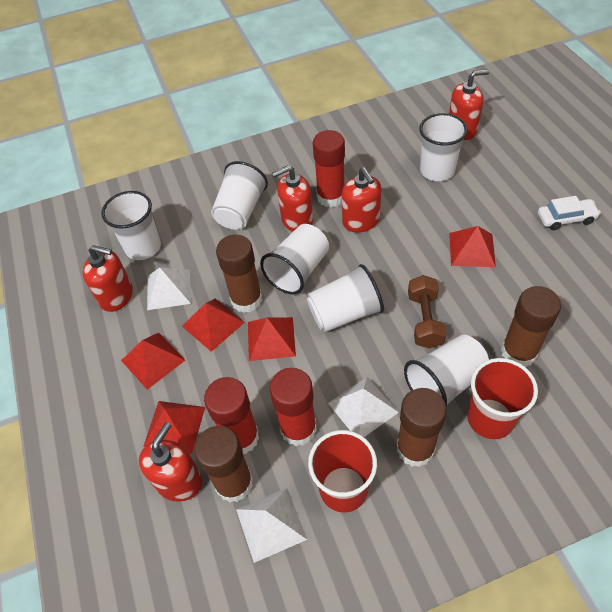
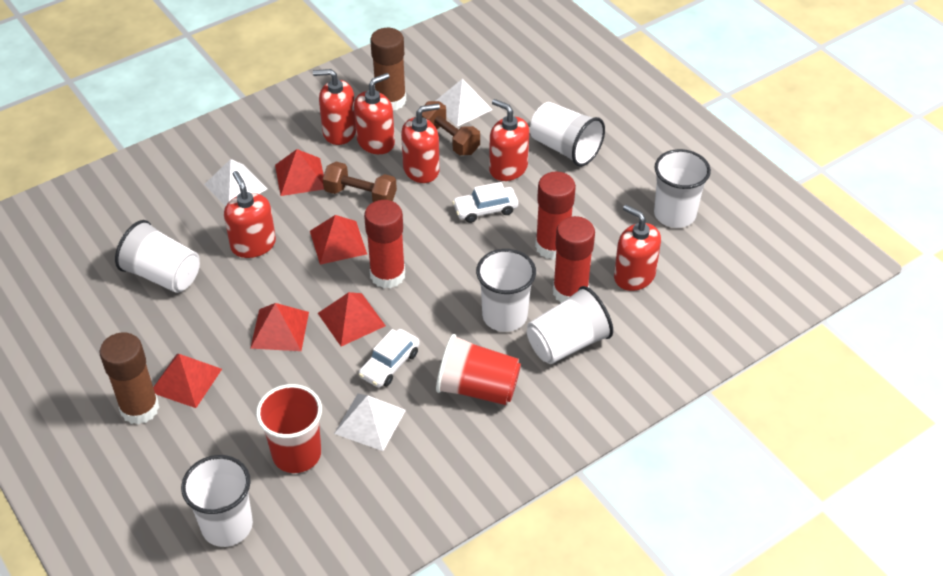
brown dumbbell: 1 -> 2
brown glue stick: 4 -> 2
red soap dispenser: 5 -> 6
white car: 1 -> 2

